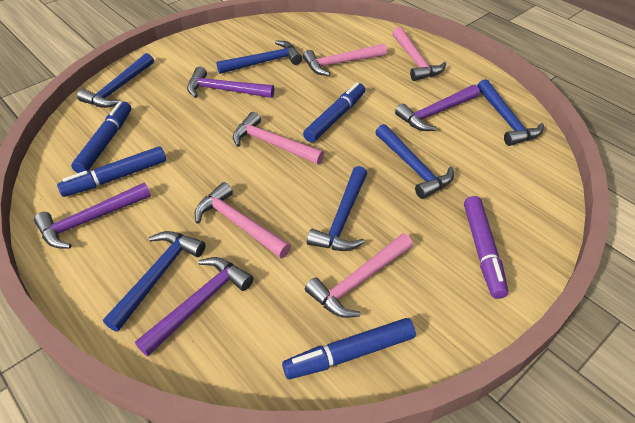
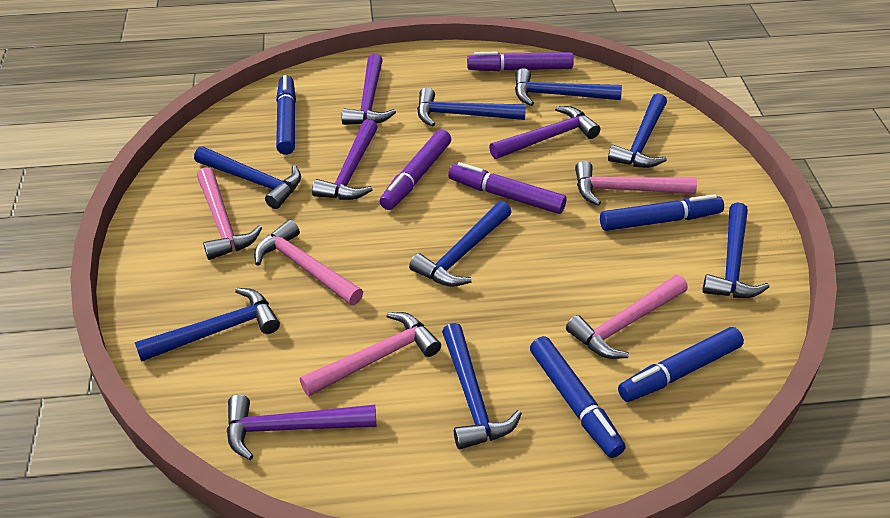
blue hammer: 6 -> 8
purple marker: 1 -> 3

